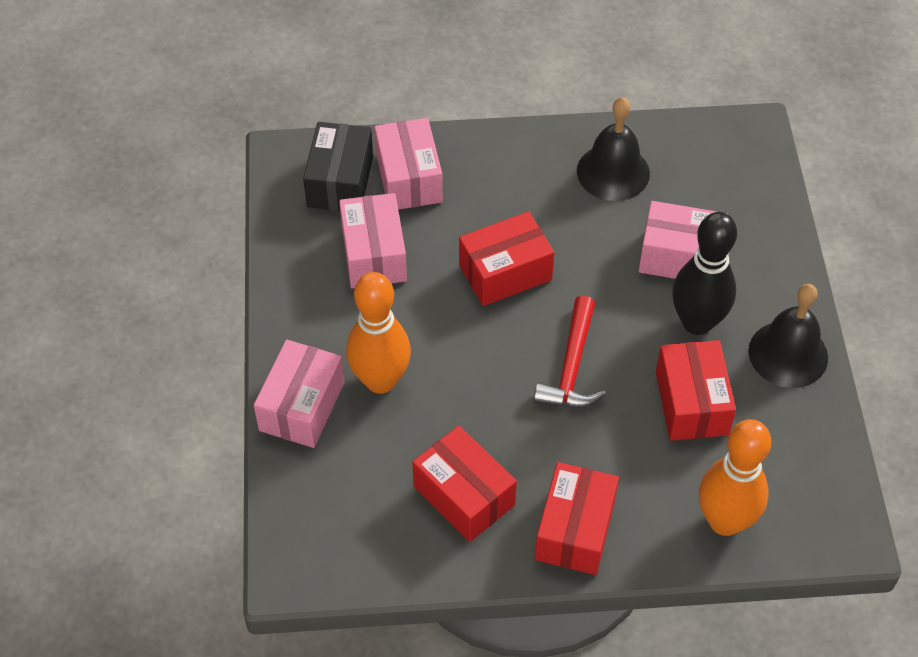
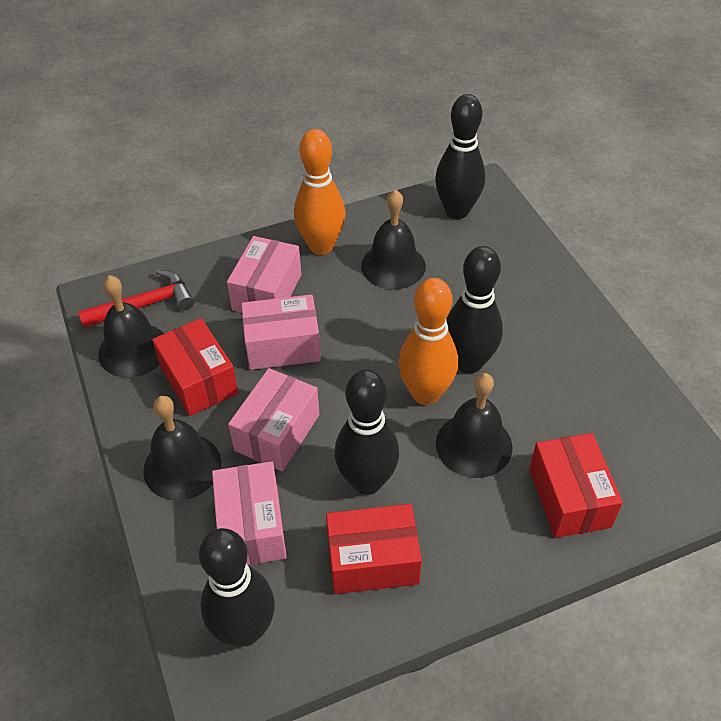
black bell: 2 -> 4
black bowling pin: 1 -> 4
black box: 1 -> 0
red box: 4 -> 3

